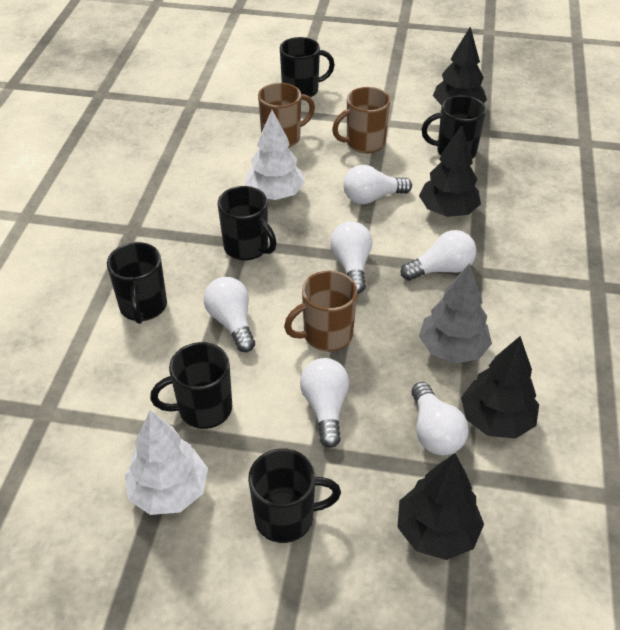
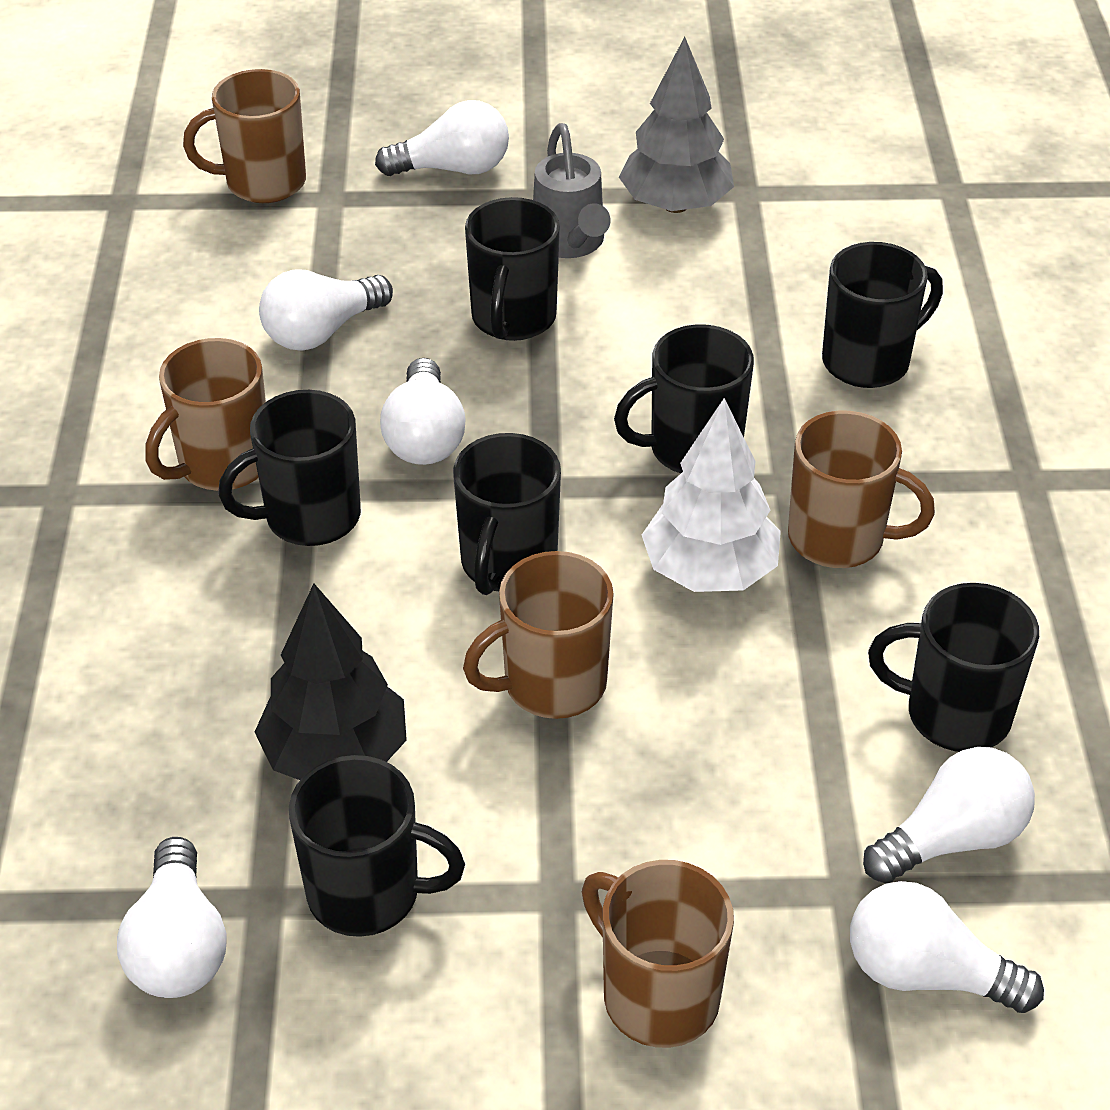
black mug: 6 -> 7
black tree: 4 -> 1
brown mug: 3 -> 5
grey watering can: 0 -> 1
white tree: 2 -> 1

